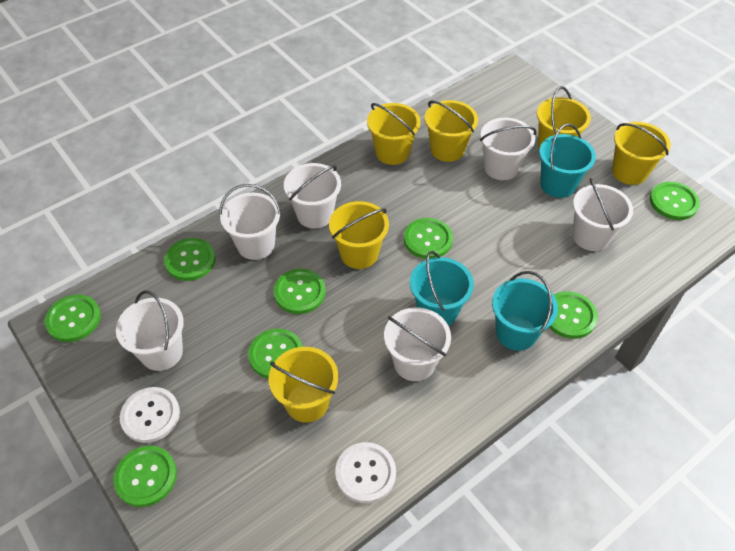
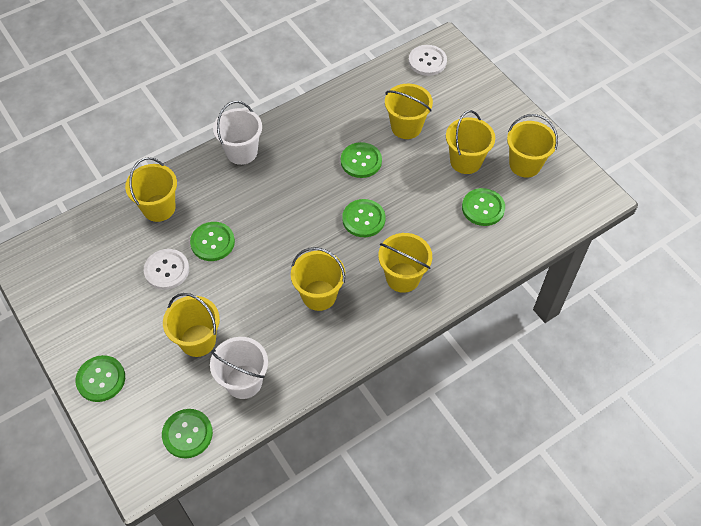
green button: 8 -> 6
turquoise bucket: 3 -> 0
white bucket: 6 -> 2
yellow bucket: 6 -> 7

